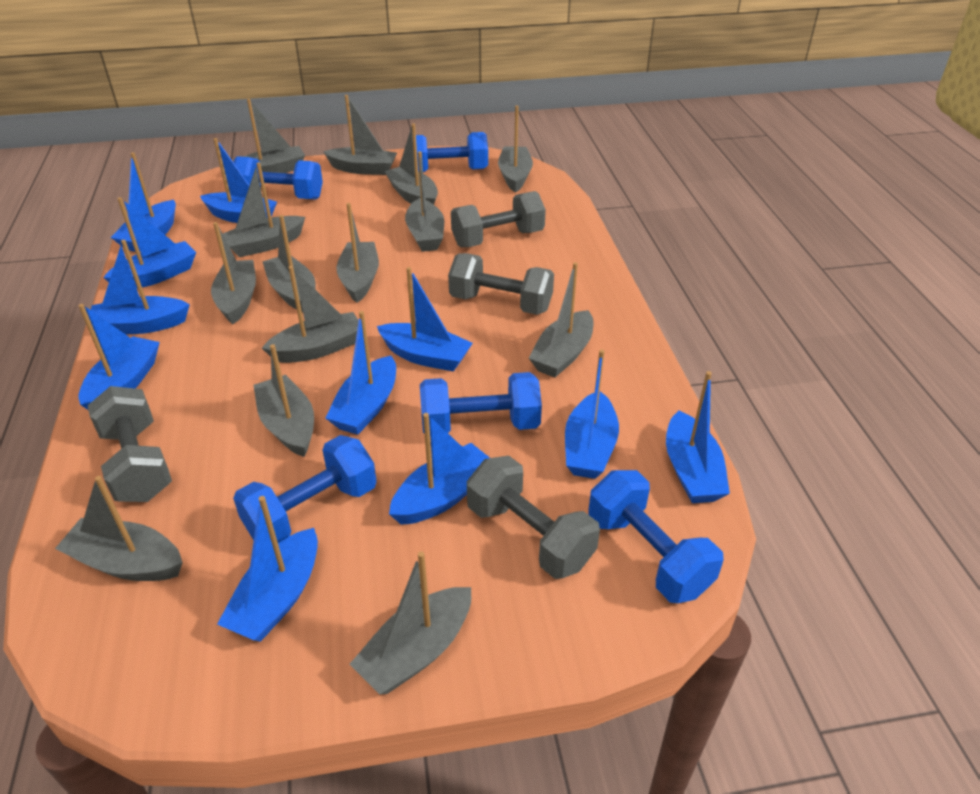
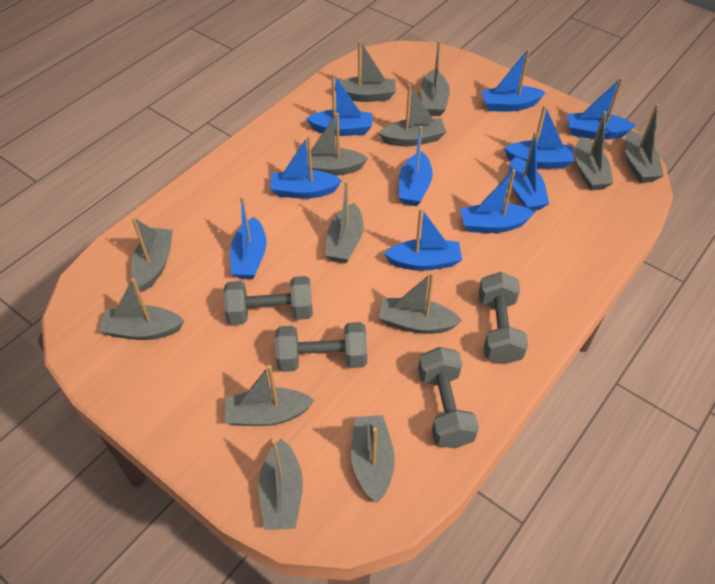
blue boat: 11 -> 10
blue dumbbell: 5 -> 0
grey boat: 14 -> 13

